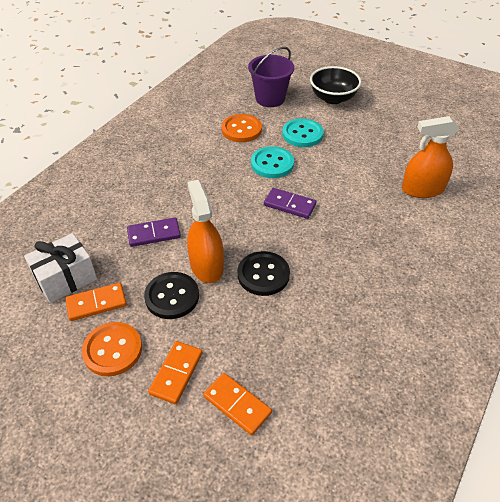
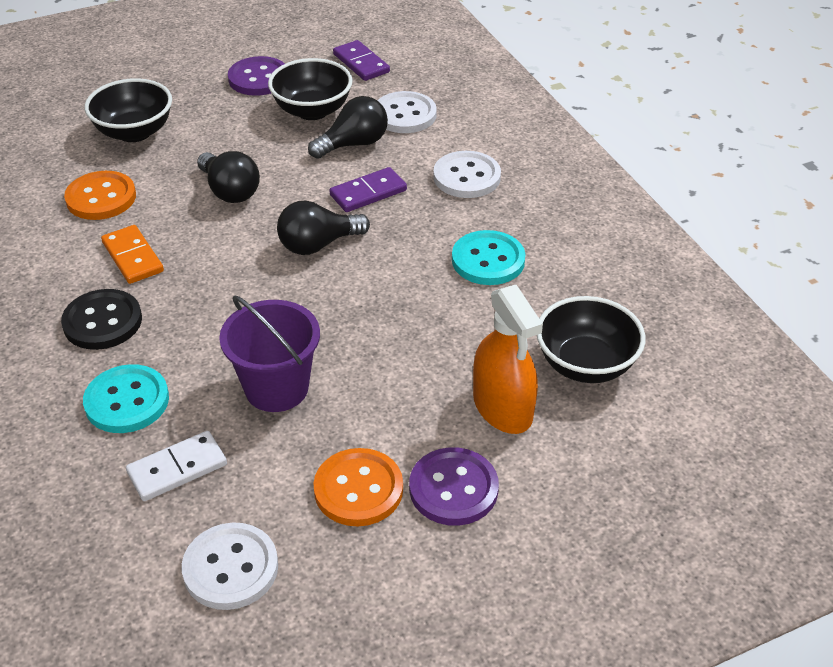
black bowl: 1 -> 3
black button: 2 -> 1
black light bulb: 0 -> 3
orange domino: 3 -> 1
orange spray bottle: 2 -> 1
purple button: 0 -> 2
white button: 0 -> 3
white domino: 0 -> 1
white gift: 1 -> 0

